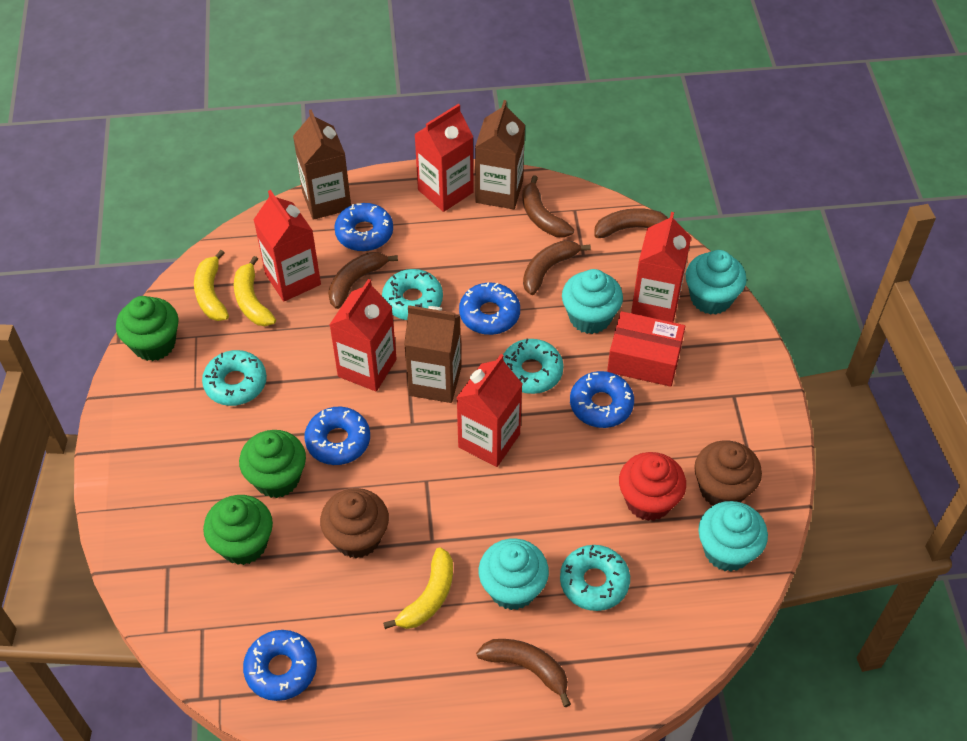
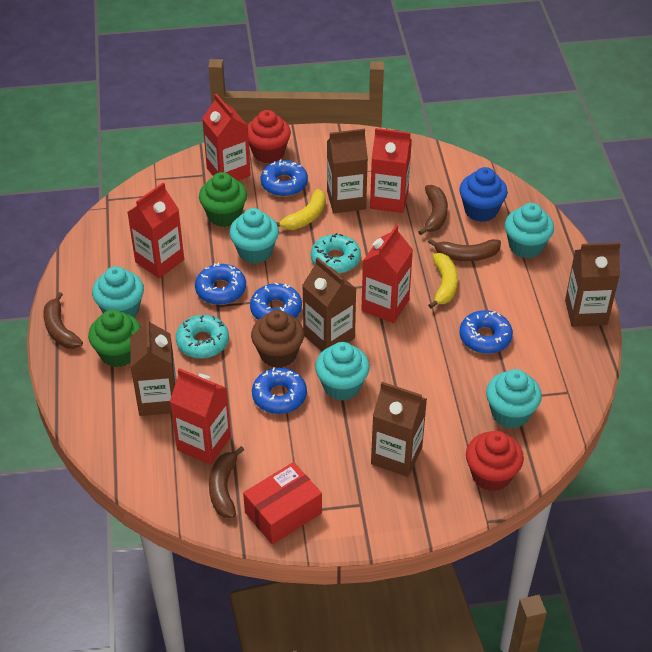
blue cupcake: 0 -> 1
brown banana: 5 -> 4
brown carton: 3 -> 5
brown cupcake: 2 -> 1
green cupcake: 3 -> 2
red cupcake: 1 -> 2
turquoise cupcake: 4 -> 5
turquoise donut: 4 -> 2
yellow banana: 3 -> 2

